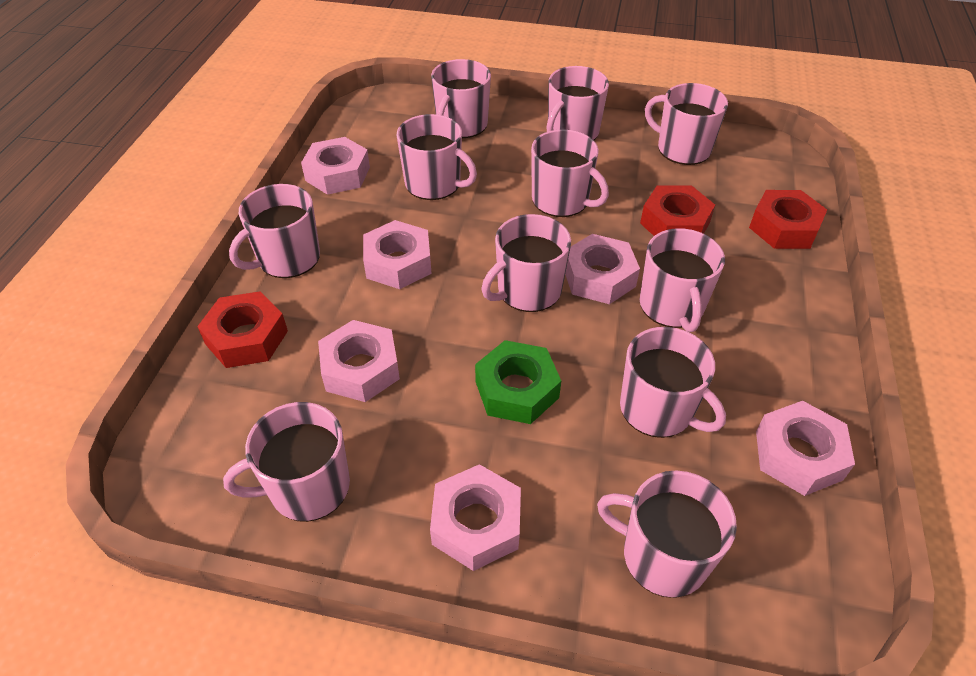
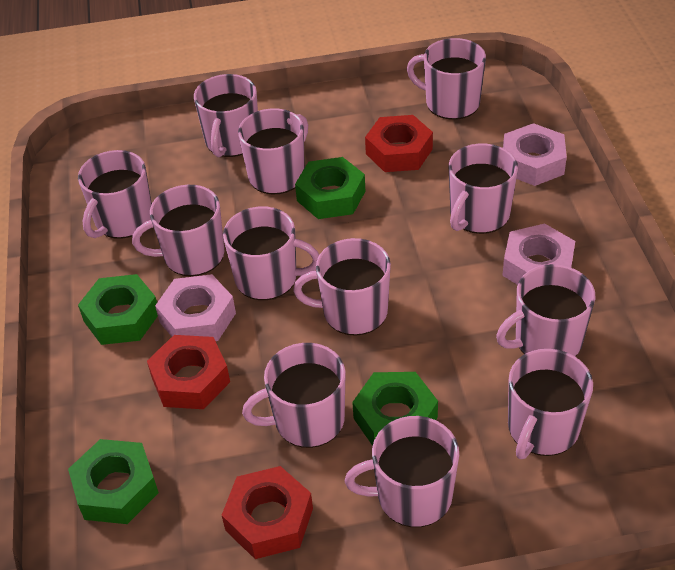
green nut: 1 -> 4
pink mug: 11 -> 12
pink nut: 6 -> 3

